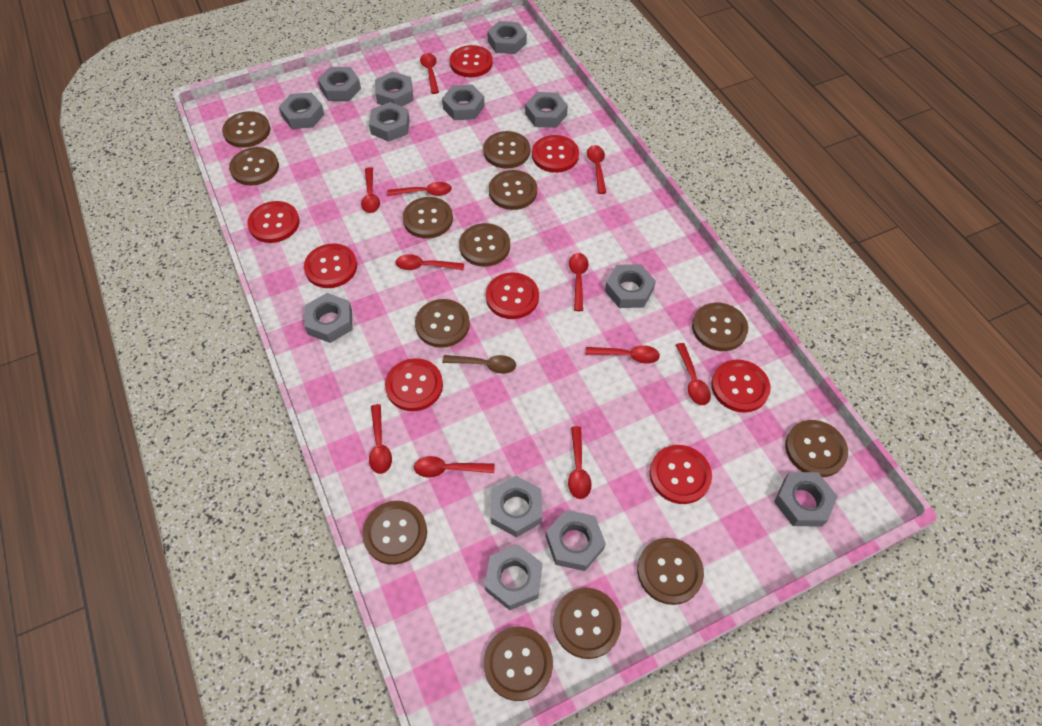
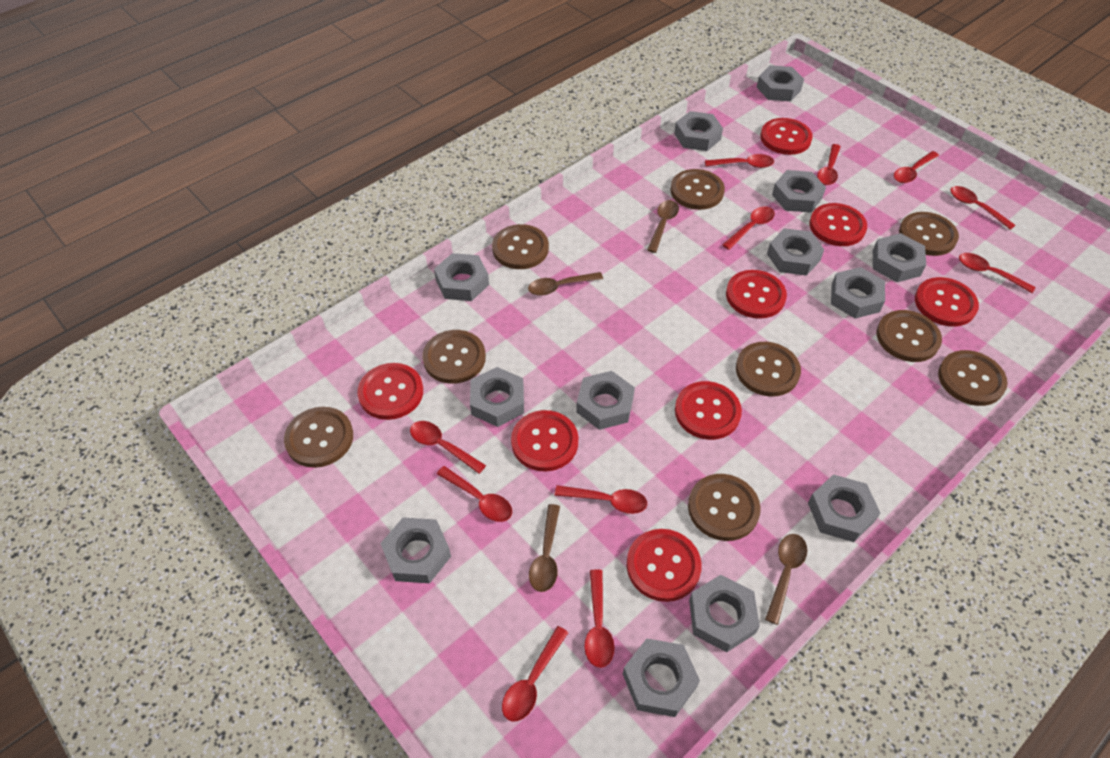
brown button: 13 -> 9
brown spoon: 1 -> 4

